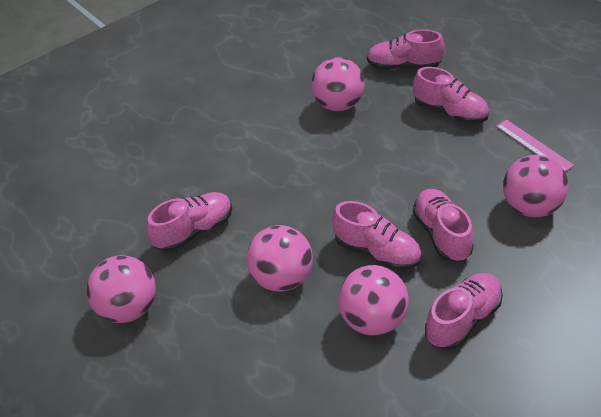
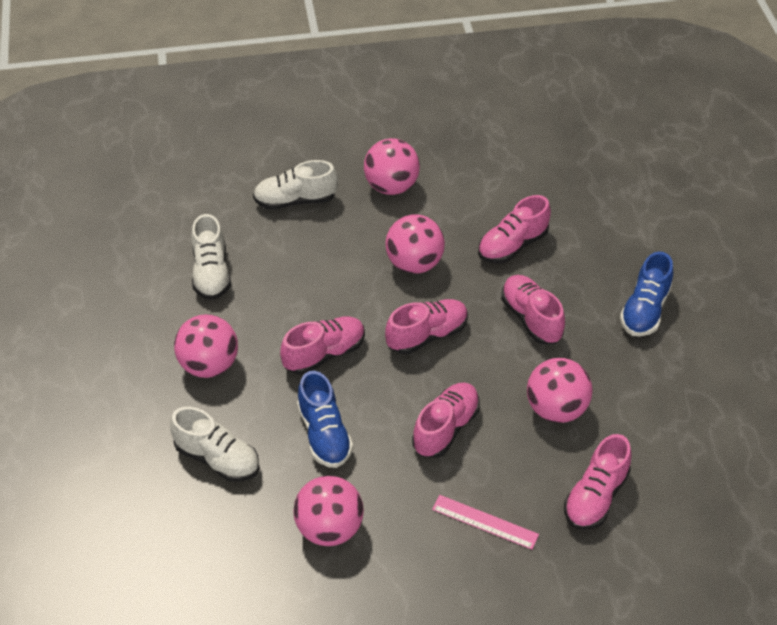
blue shoe: 0 -> 2
white shoe: 0 -> 3

